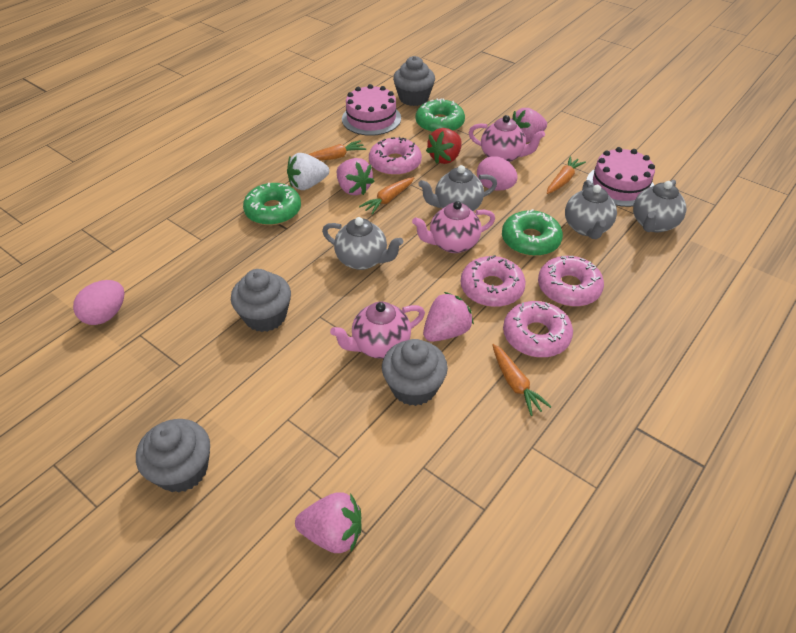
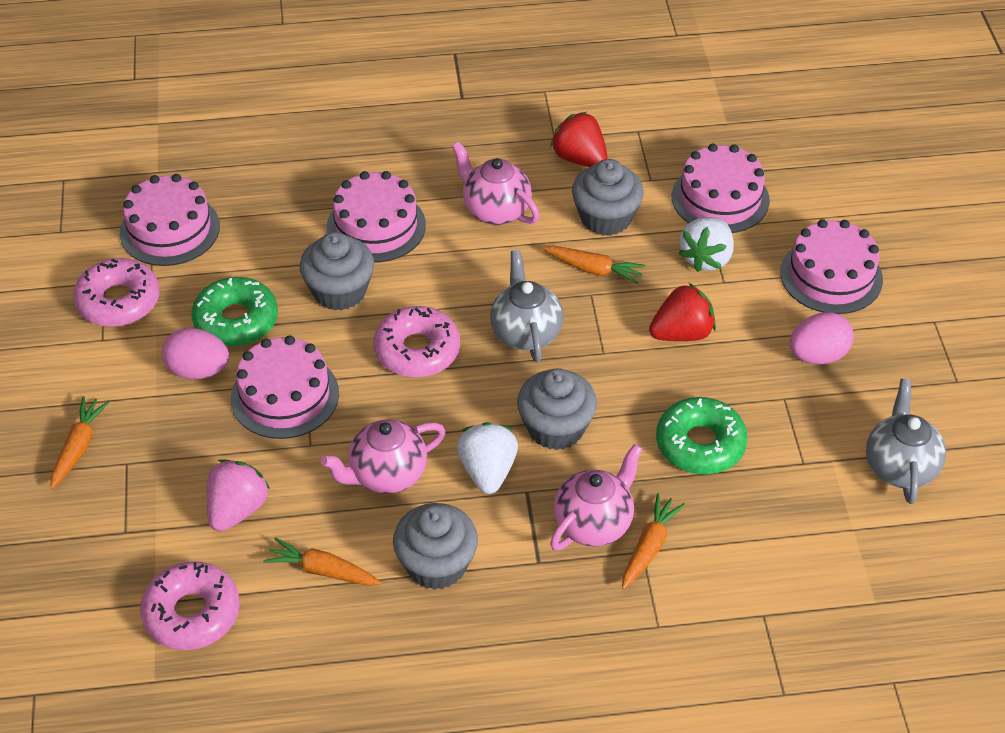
green donut: 3 -> 2
grey teapot: 4 -> 2
pink cake: 2 -> 5
pink donut: 4 -> 3
pink strawberry: 4 -> 1
red strawberry: 1 -> 2
white strawberry: 1 -> 2

